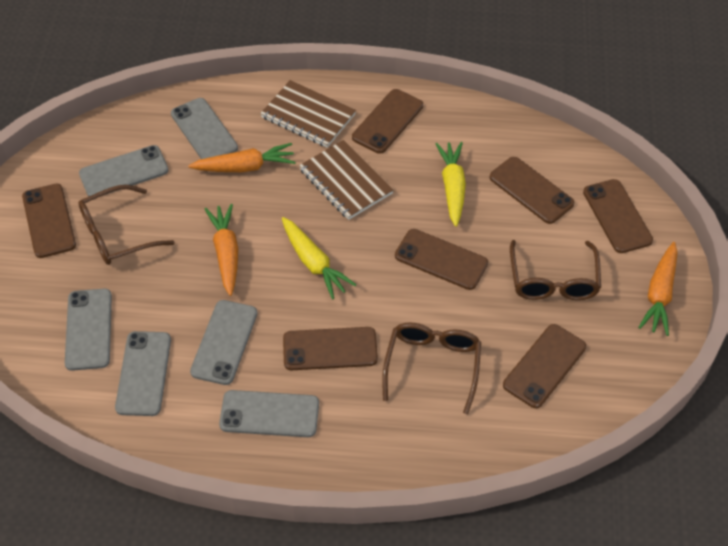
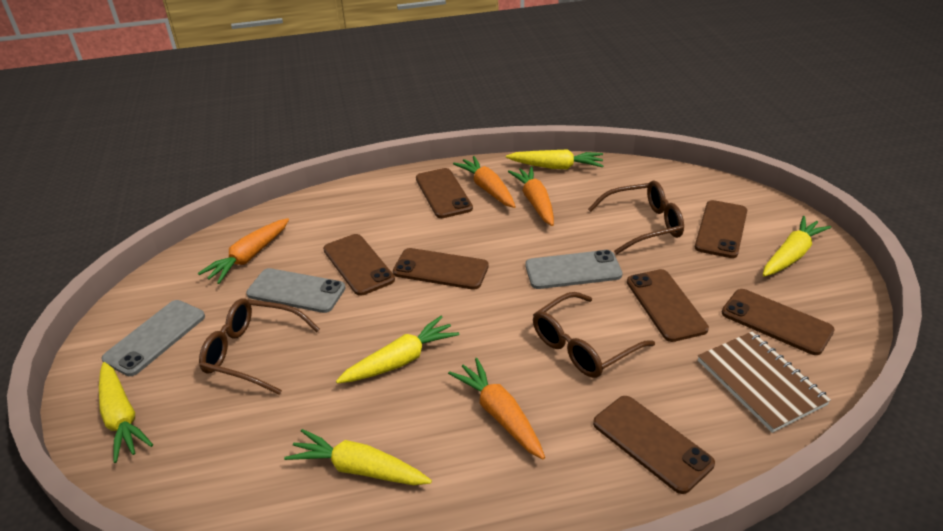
brown notebook: 2 -> 1
grey phone: 6 -> 3
orange carrot: 3 -> 4
yellow carrot: 2 -> 5

